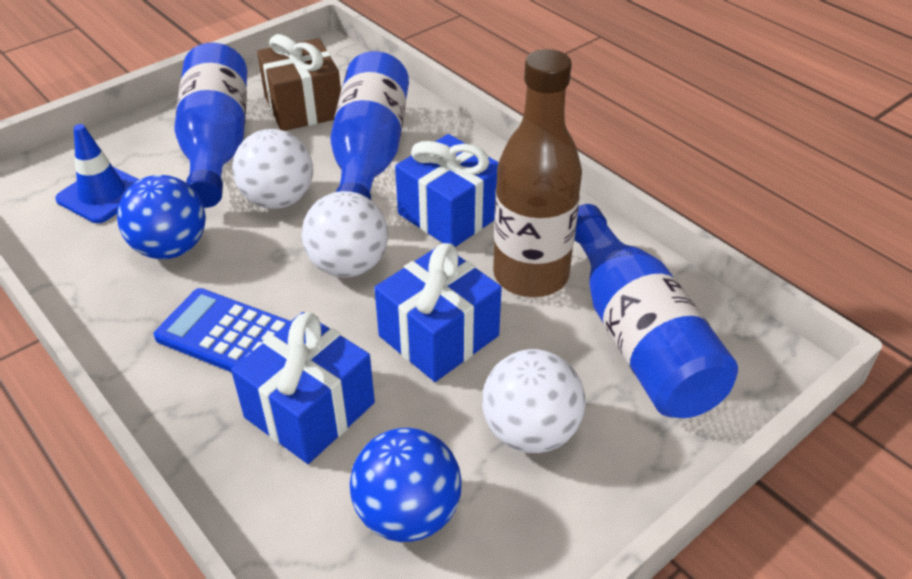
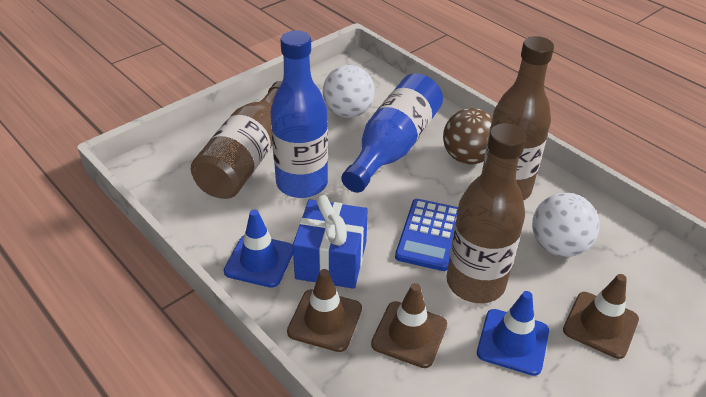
blue ball: 2 -> 0
blue bottle: 3 -> 2
blue gift: 3 -> 1
blue traffic cone: 1 -> 2
brown ball: 0 -> 1
brown bottle: 1 -> 3
brown gift: 1 -> 0
brown traffic cone: 0 -> 3
white ball: 3 -> 2

